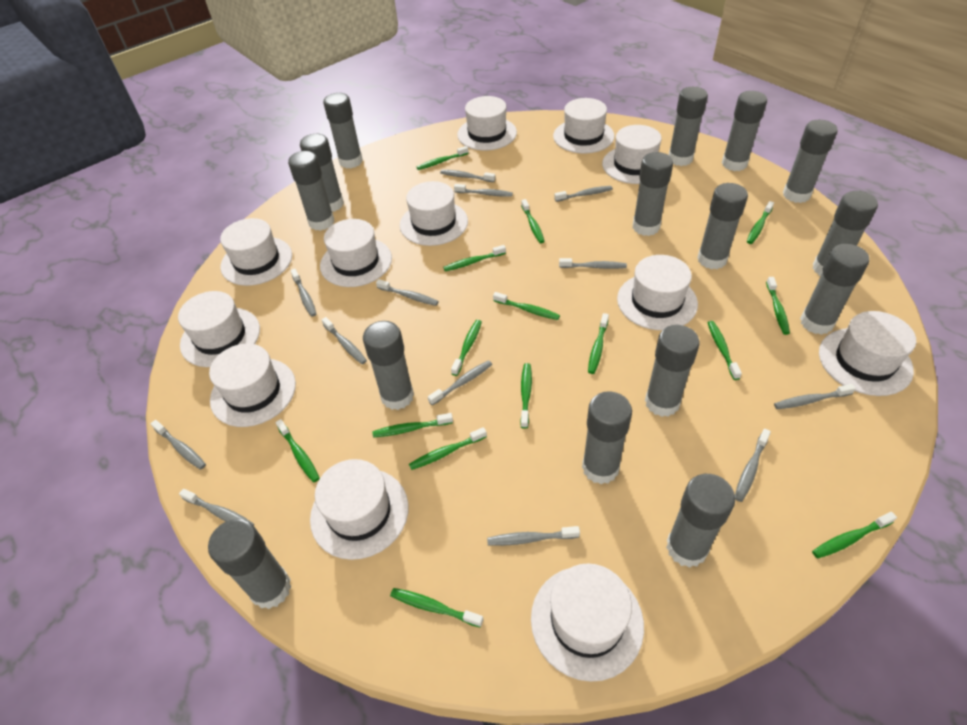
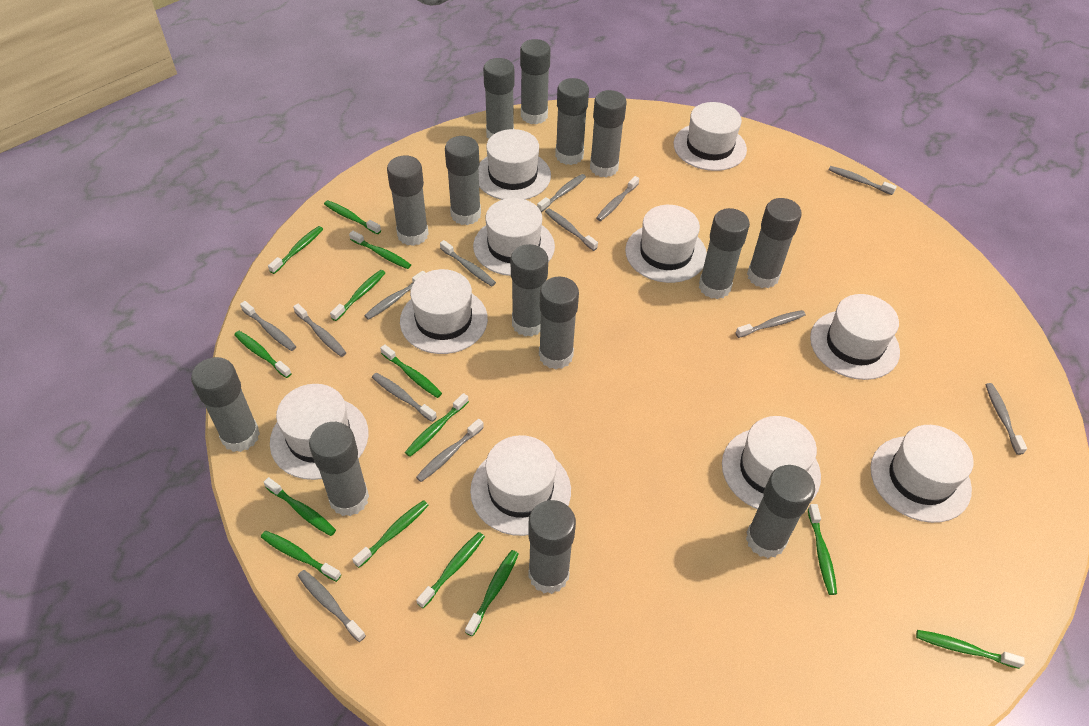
green toothbrush: 15 -> 14
grey glue stick: 15 -> 14
white hat: 12 -> 10

